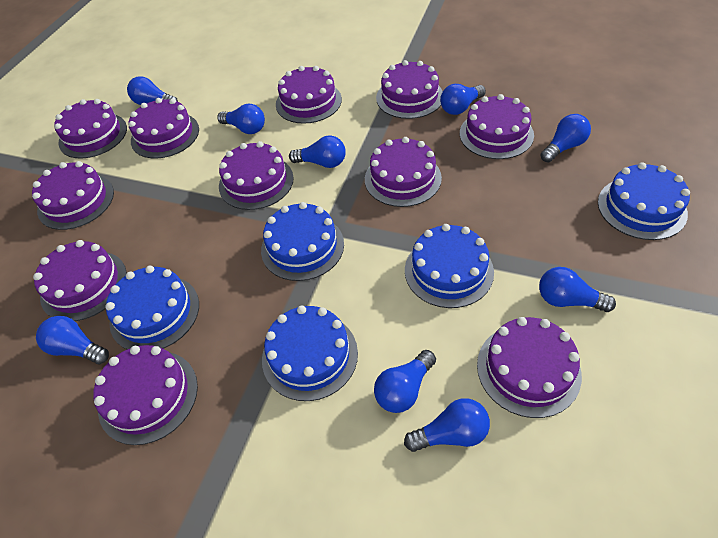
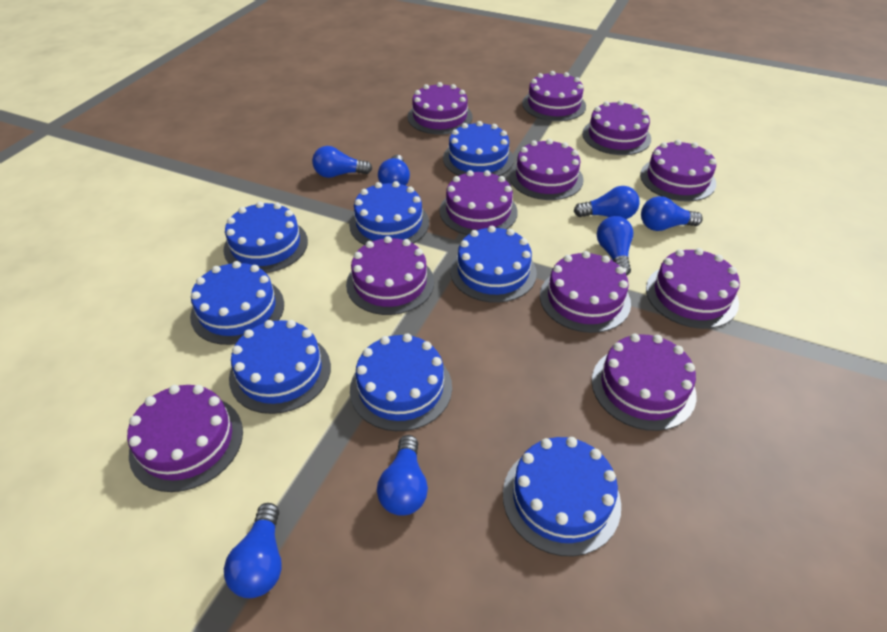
blue cake: 5 -> 8
blue light bulb: 9 -> 7

